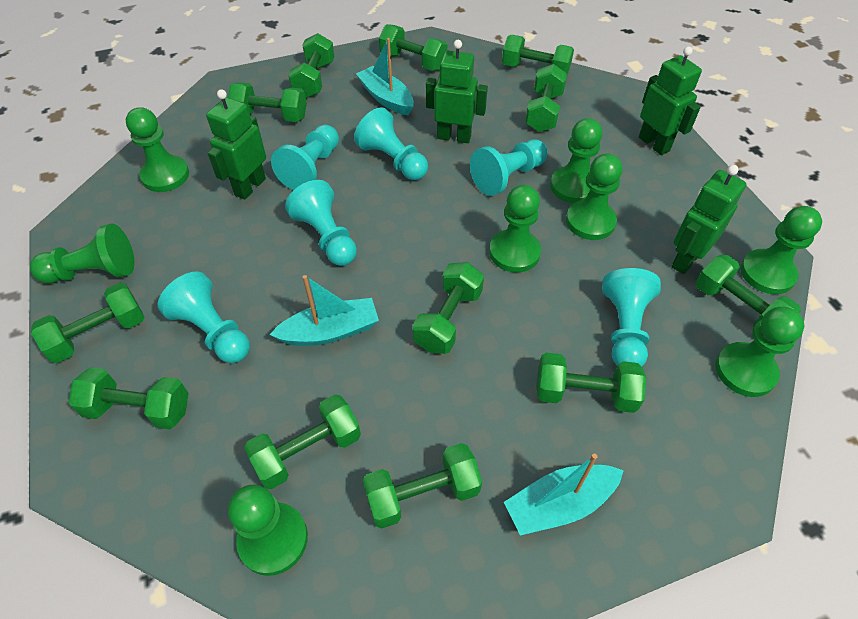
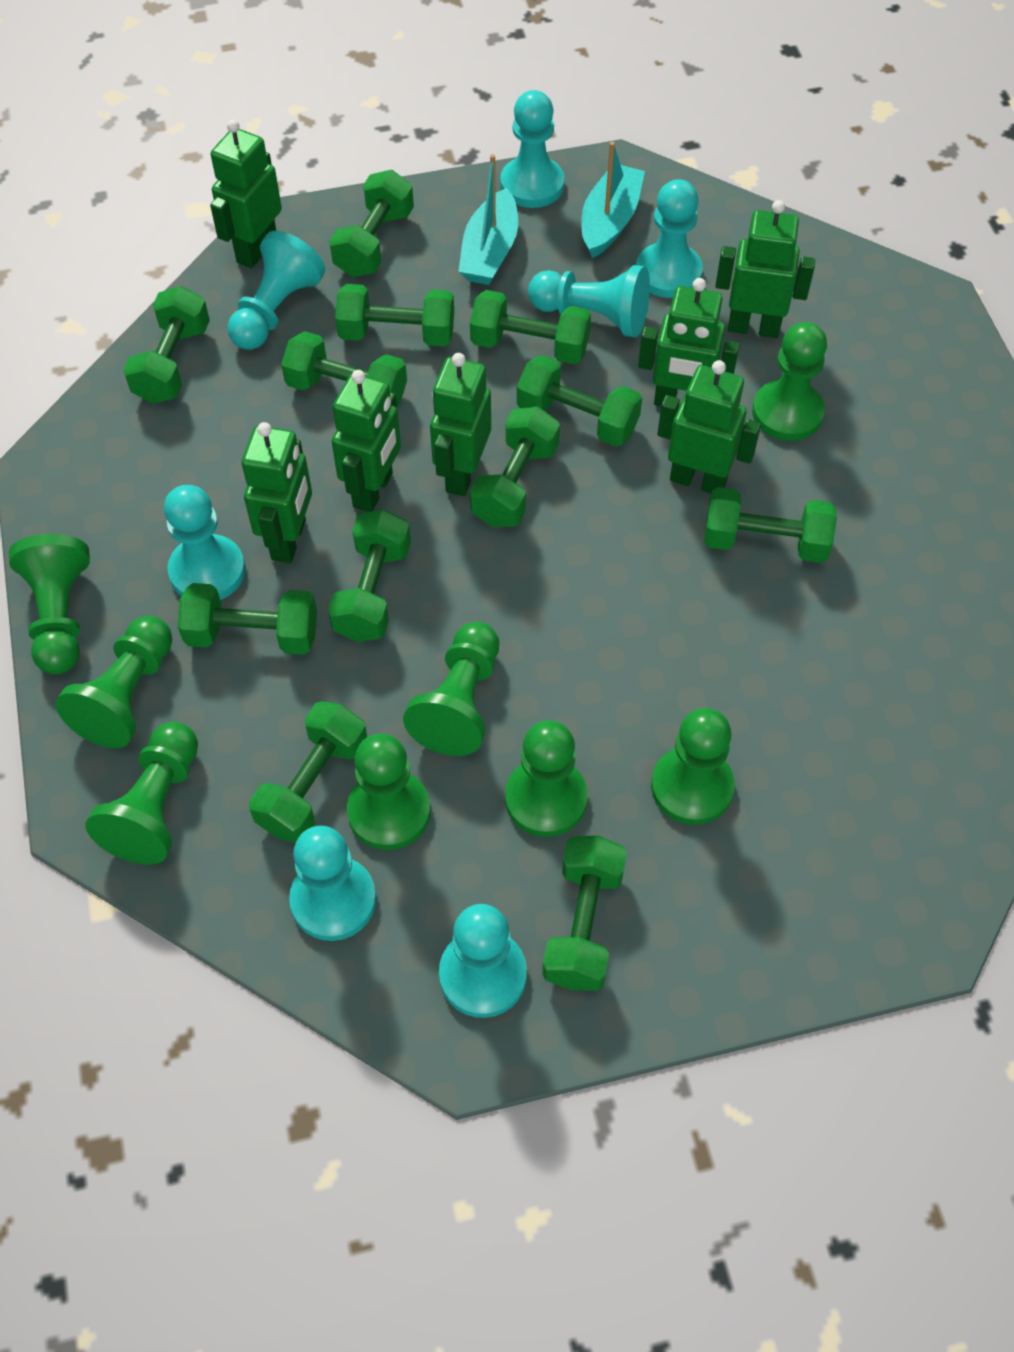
green robot: 4 -> 7
turquoise boat: 3 -> 2
turquoise pawn: 6 -> 7

